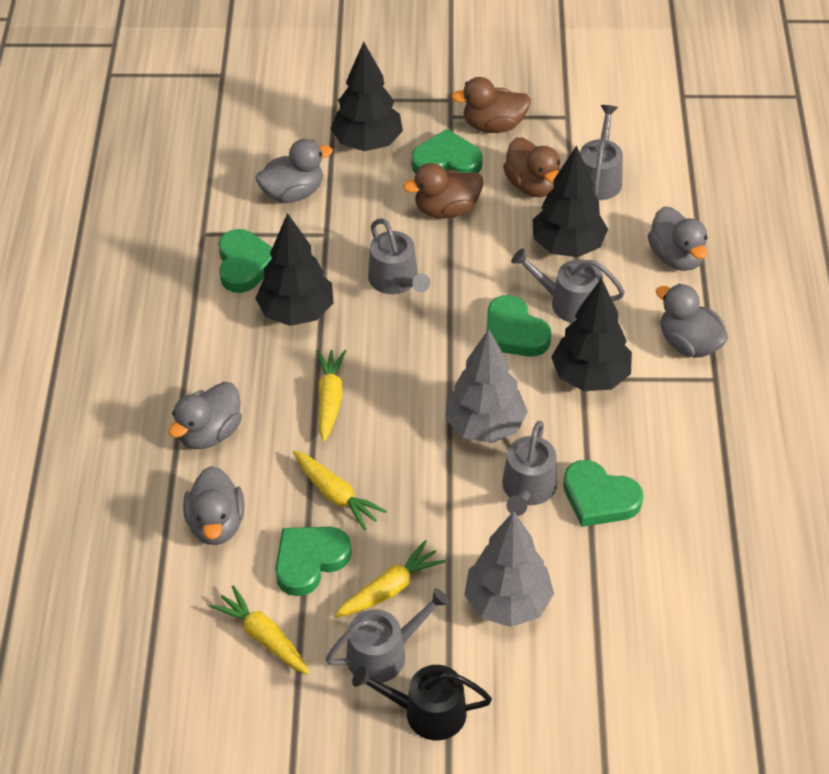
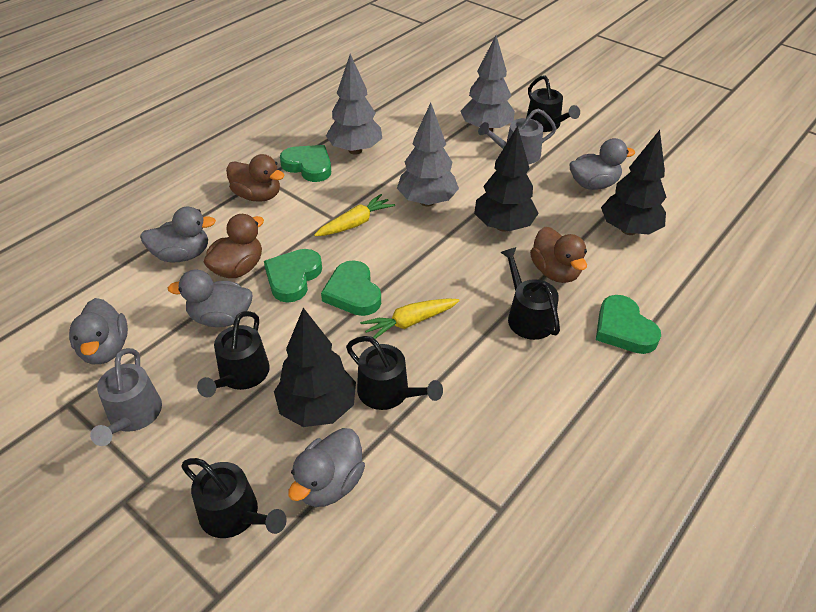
black tree: 4 -> 3
black watering can: 1 -> 5
green heart: 5 -> 4
grey tree: 2 -> 3
grey watering can: 5 -> 2
yellow carrot: 4 -> 2

